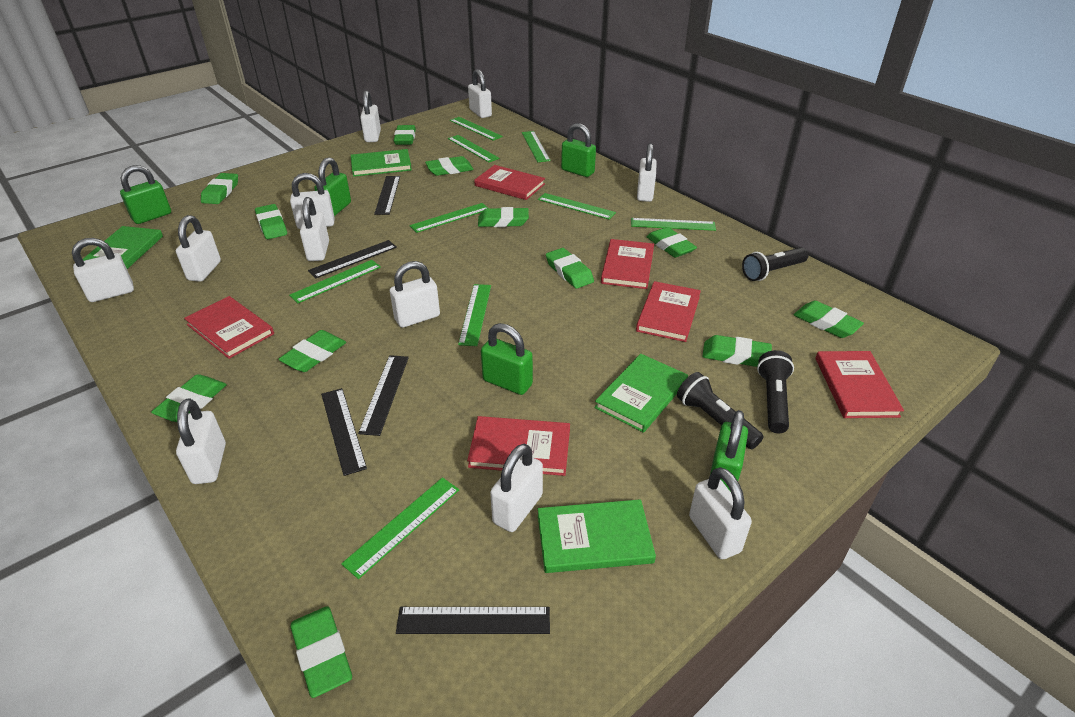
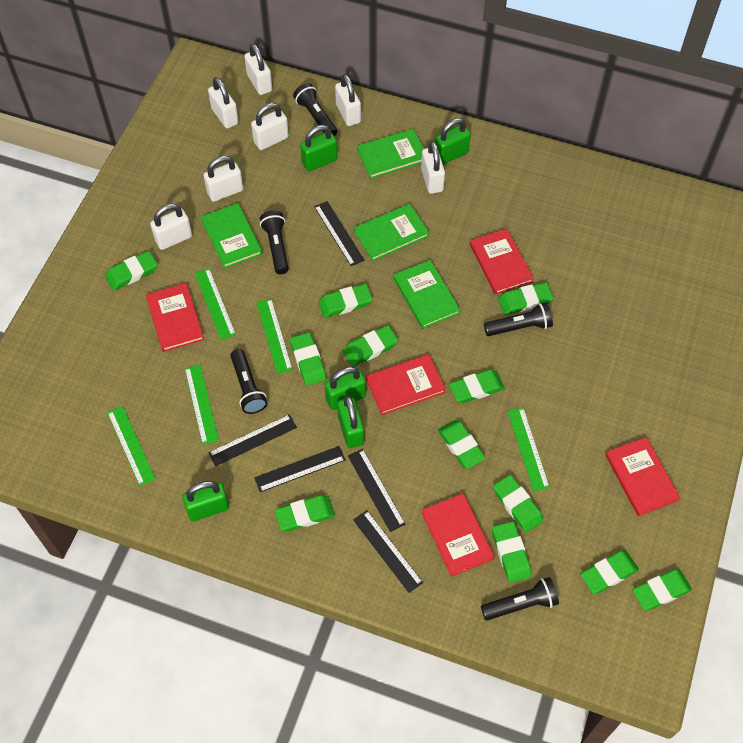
black flashlight: 3 -> 5
green ruler: 9 -> 5
red book: 6 -> 5
white padlock: 11 -> 7

